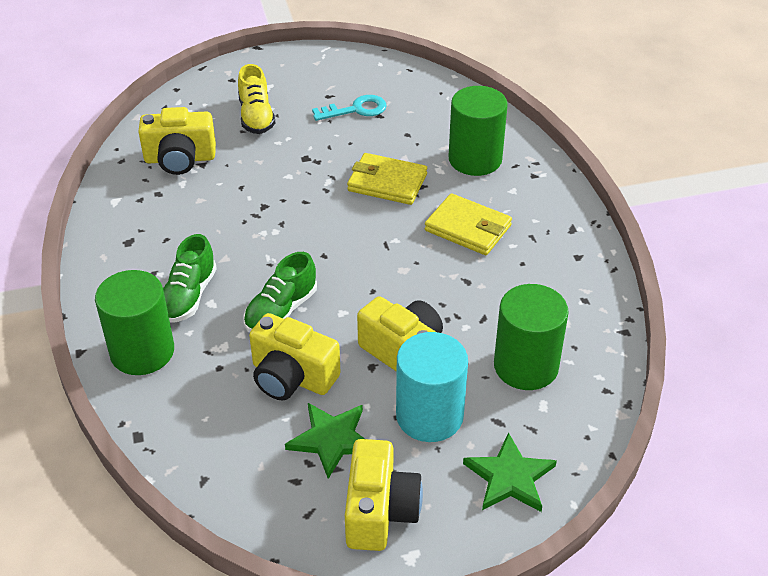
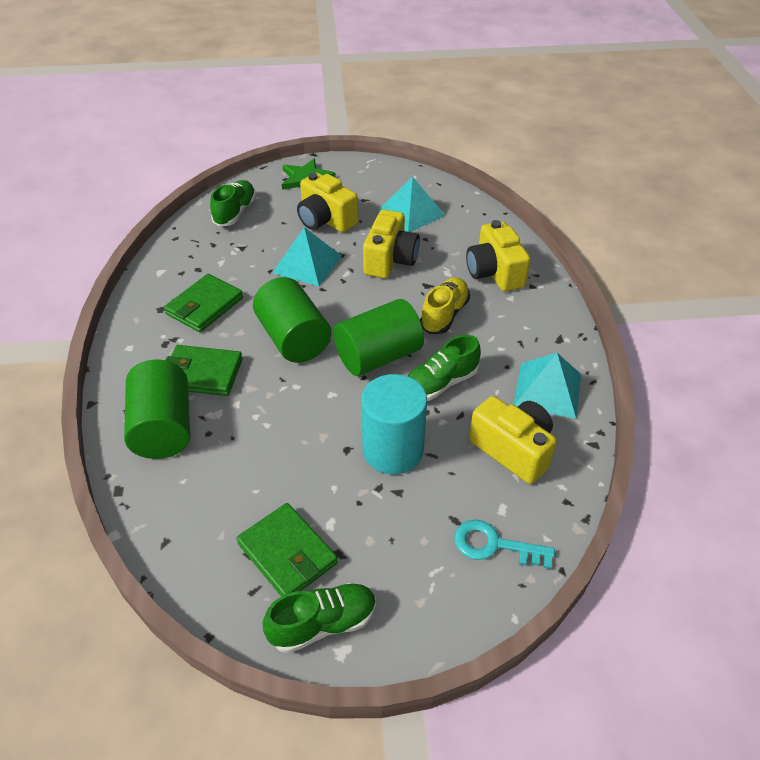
green shoe: 2 -> 3
green star: 2 -> 1
green wallet: 0 -> 3
turquoise pyramid: 0 -> 3
yellow wallet: 2 -> 0

